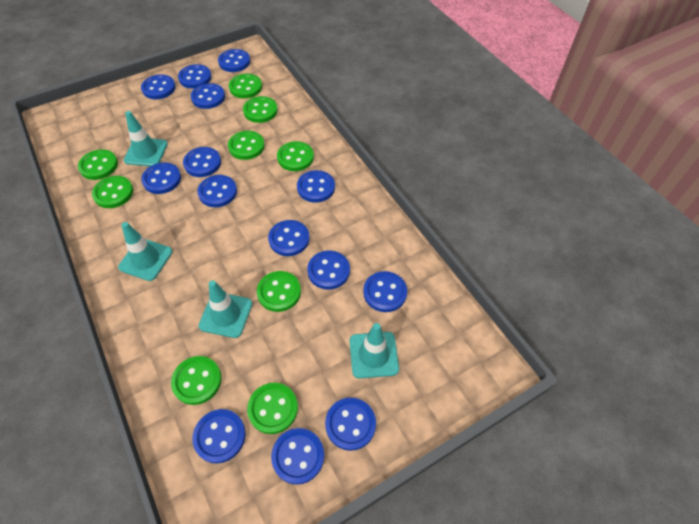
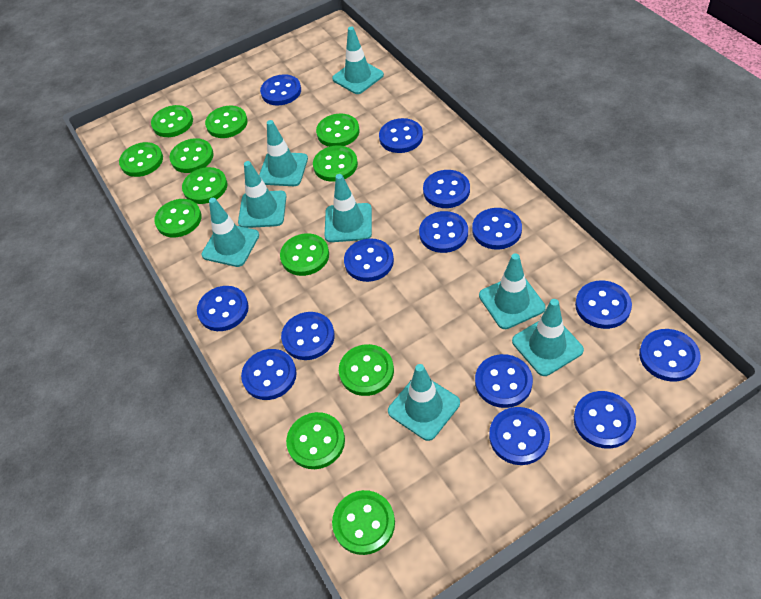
green button: 9 -> 12
turquoise traffic cone: 4 -> 8

